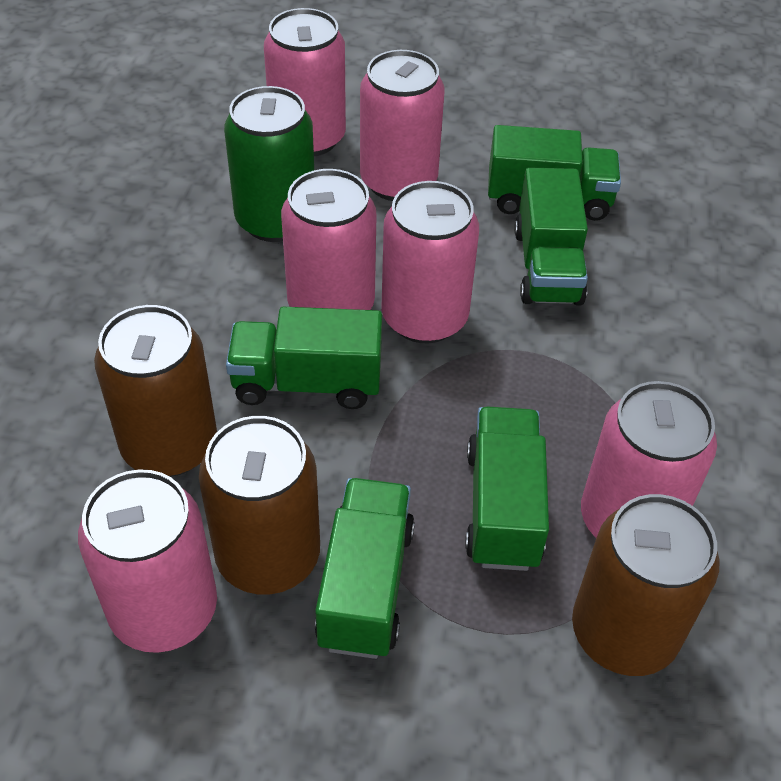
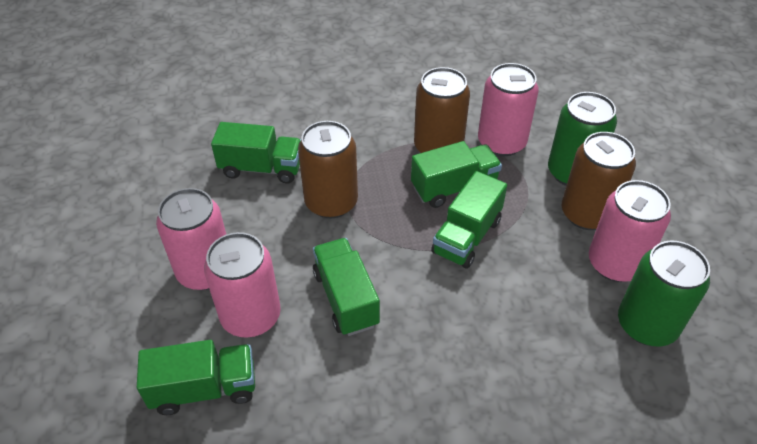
green can: 1 -> 2
pink can: 6 -> 4

